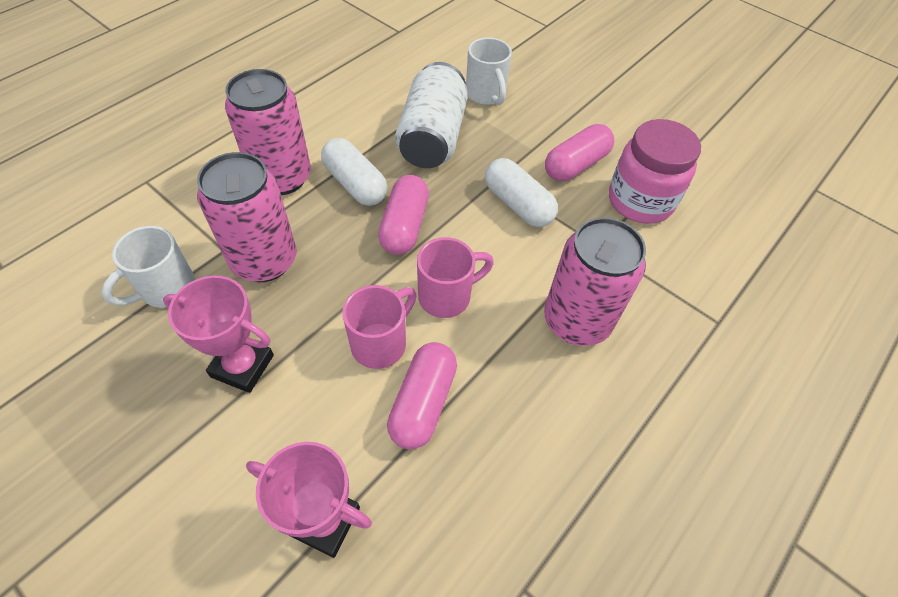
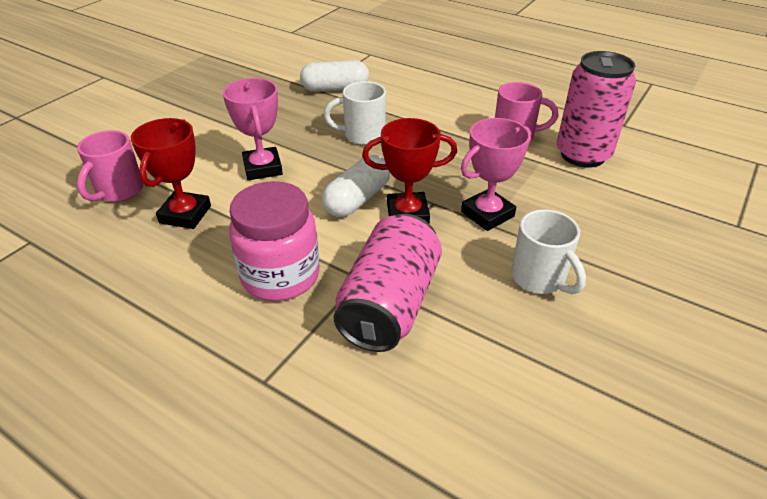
pink can: 3 -> 2
pink capsule: 3 -> 0
red trophy: 0 -> 2
white can: 1 -> 0

